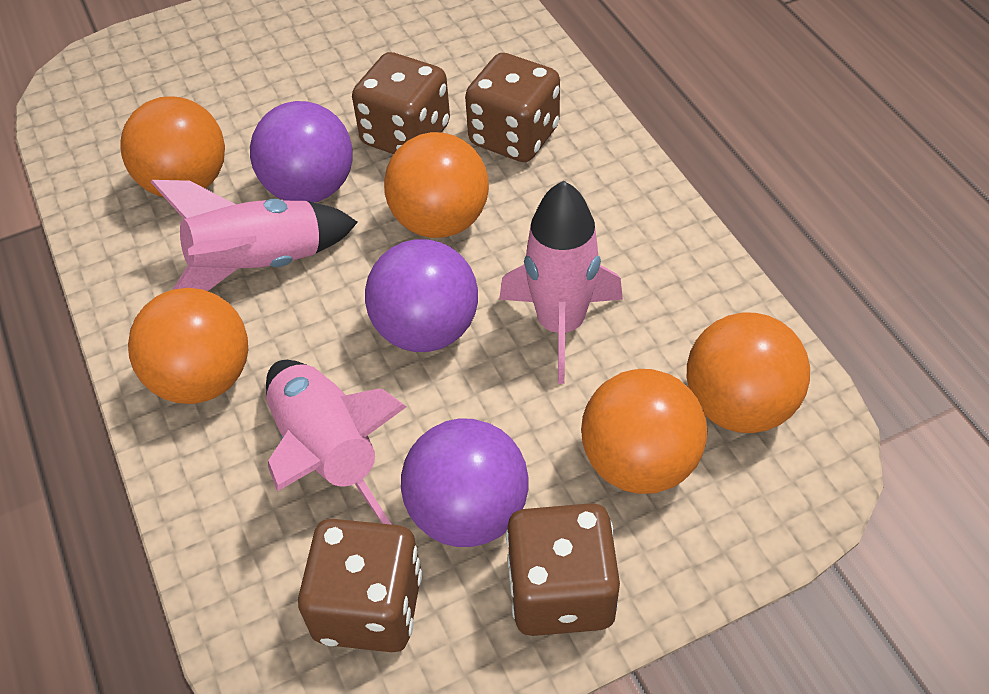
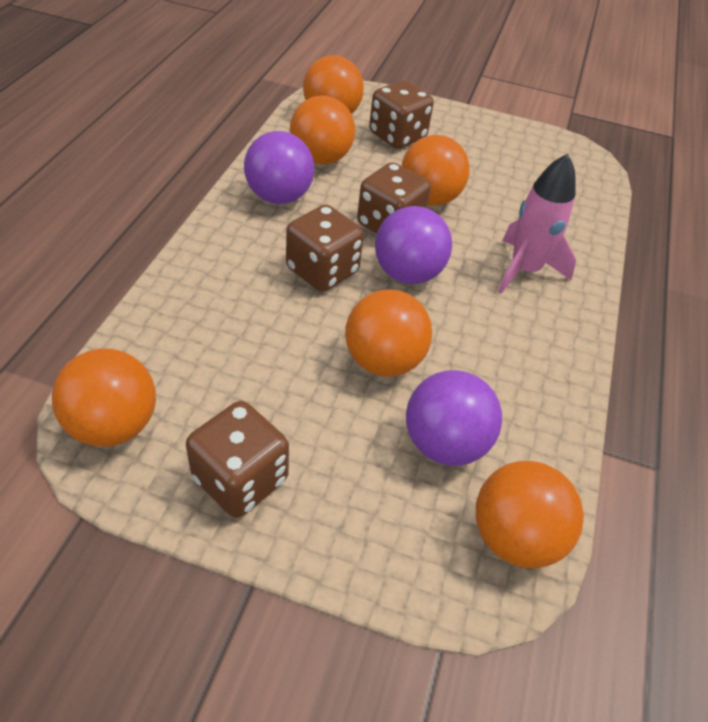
orange ball: 5 -> 6
pink rocket: 3 -> 1

